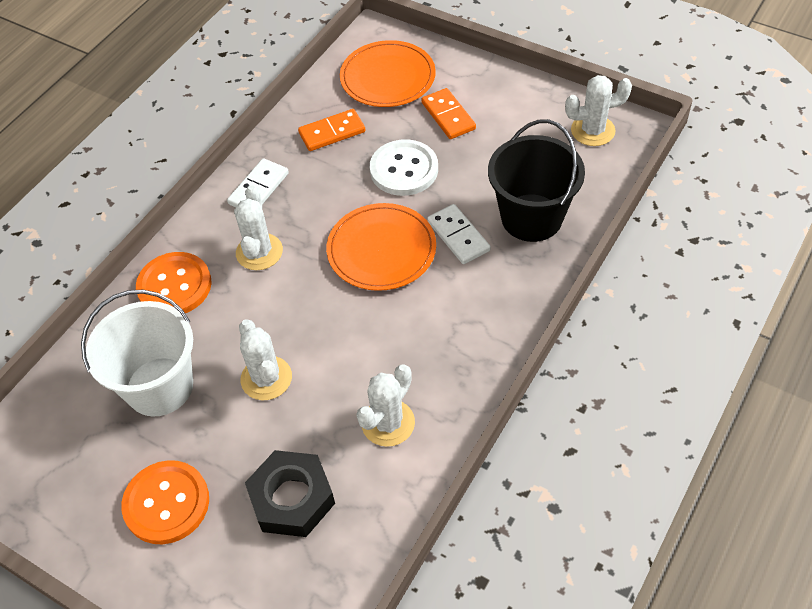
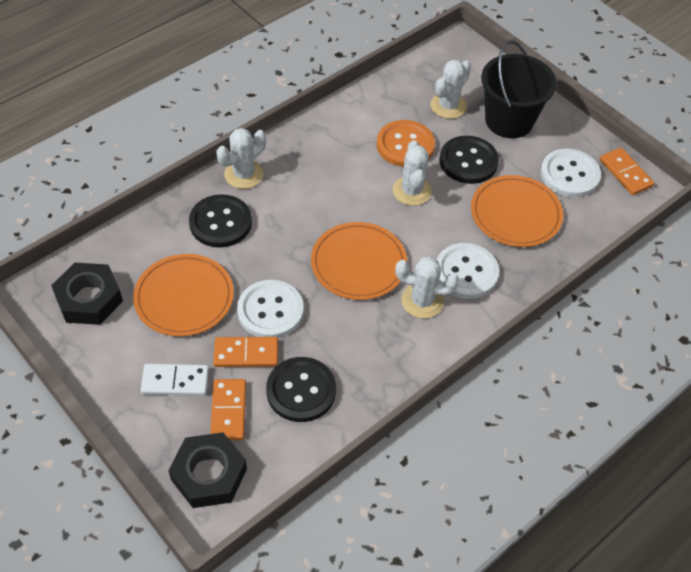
black button: 0 -> 3
black nut: 1 -> 2
orange button: 2 -> 1
orange domino: 2 -> 3
orange plate: 2 -> 3
white bucket: 1 -> 0
white button: 1 -> 3
white domino: 2 -> 1

